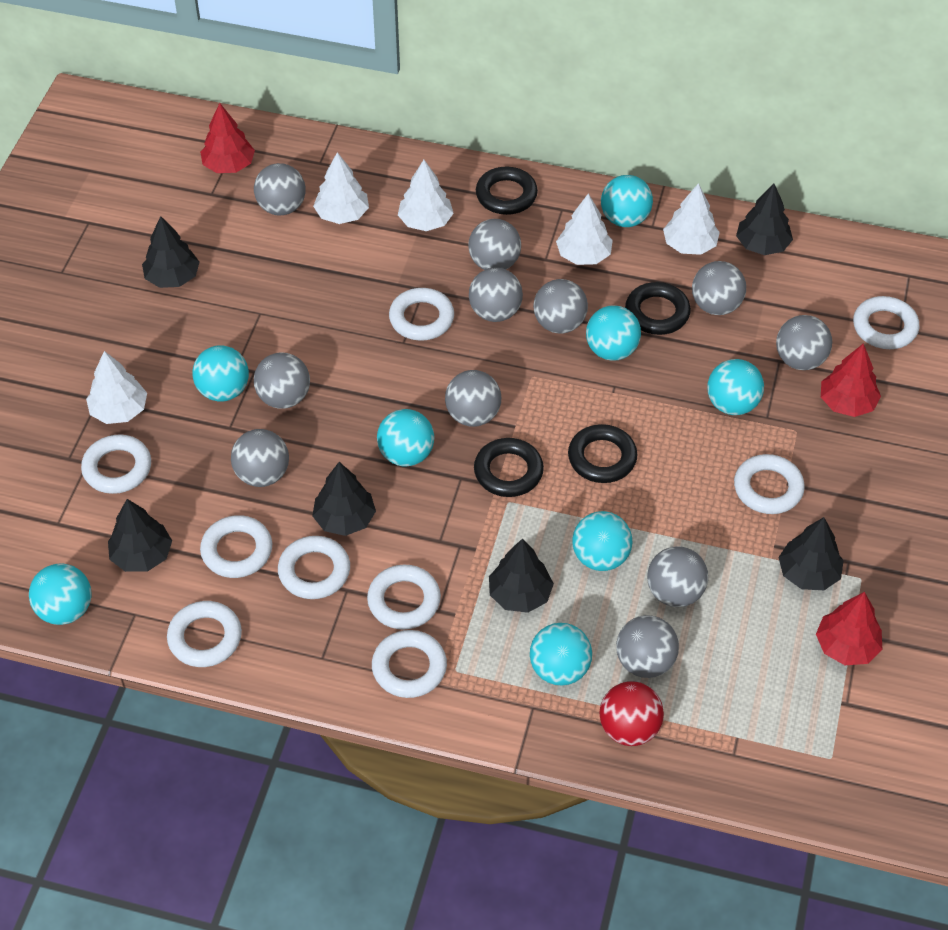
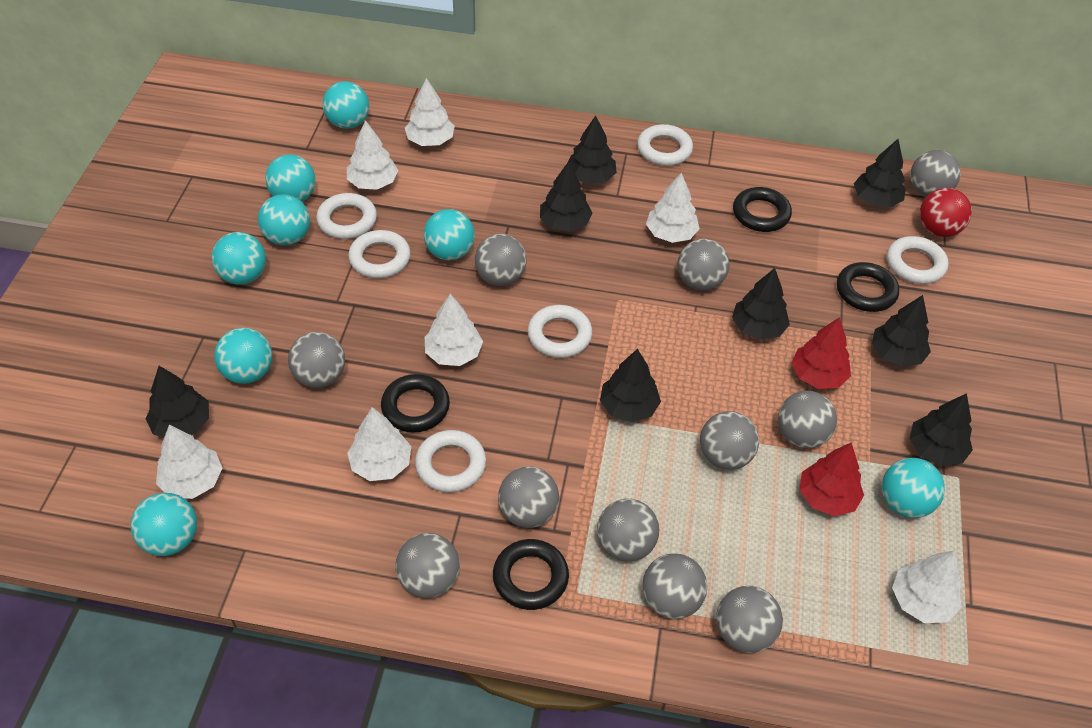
black tree: 6 -> 8
red tree: 3 -> 2
white ring: 9 -> 6
white tree: 5 -> 7

